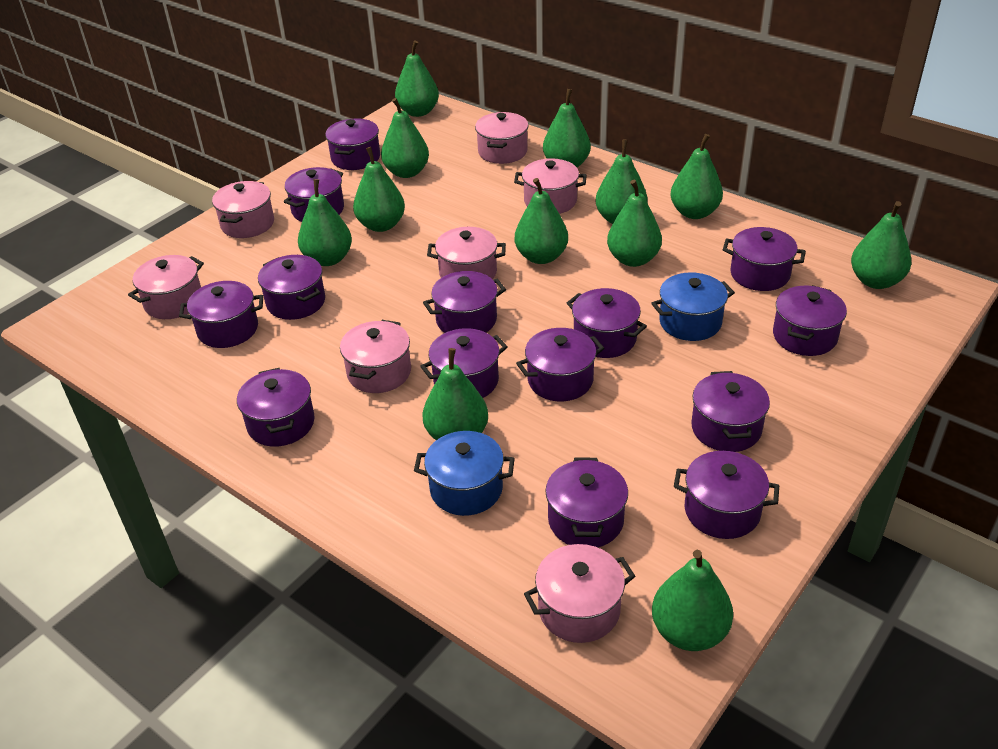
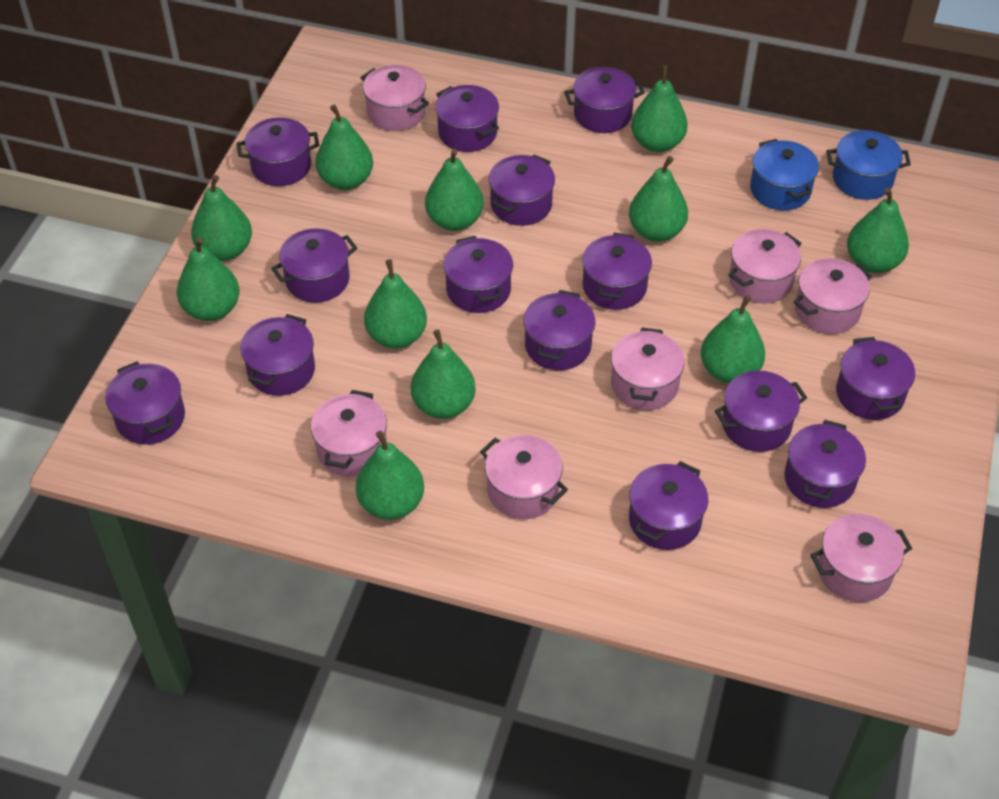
green pear: 12 -> 11

